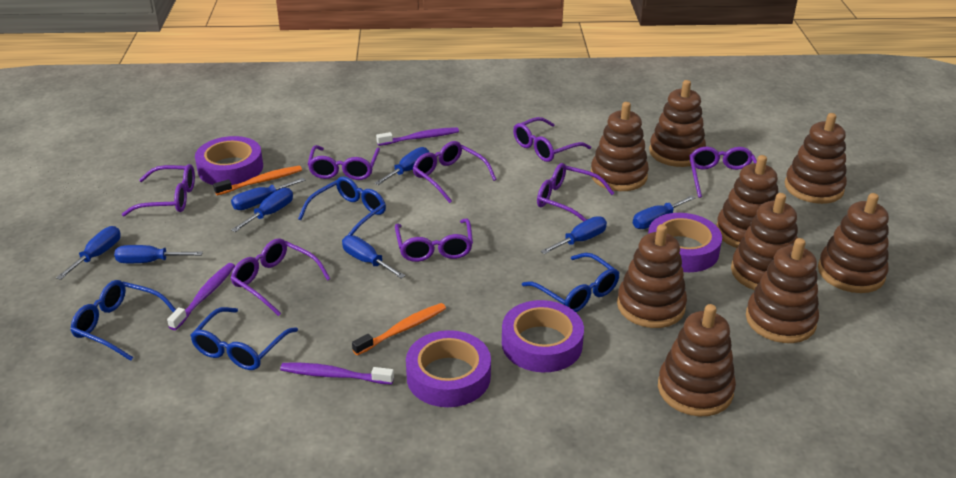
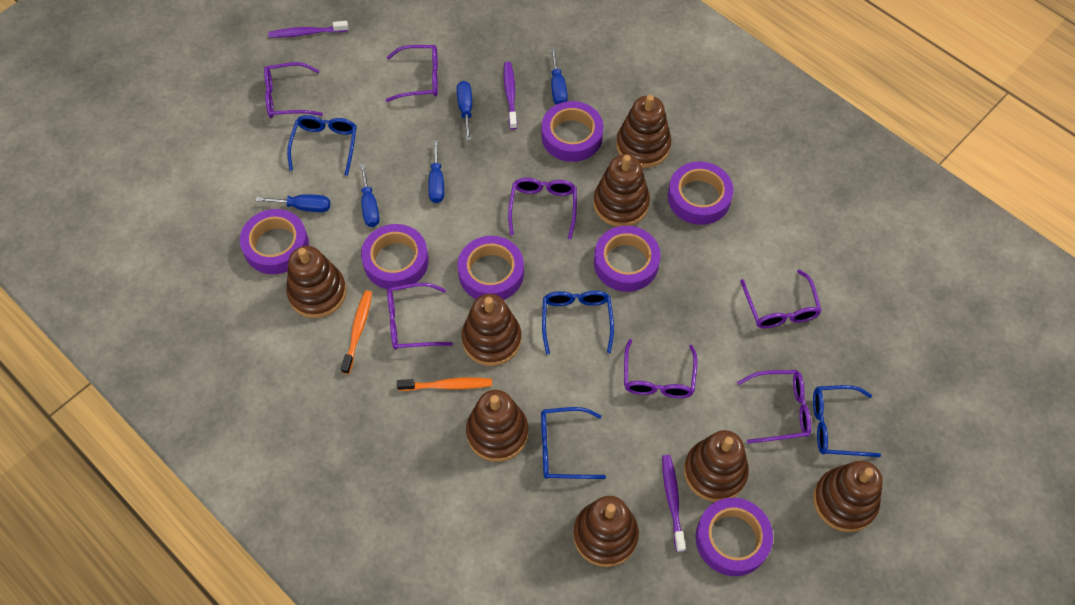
blue screwdriver: 8 -> 5
brown stacking toy: 9 -> 8
purple glasses: 8 -> 7
purple tape: 4 -> 7

